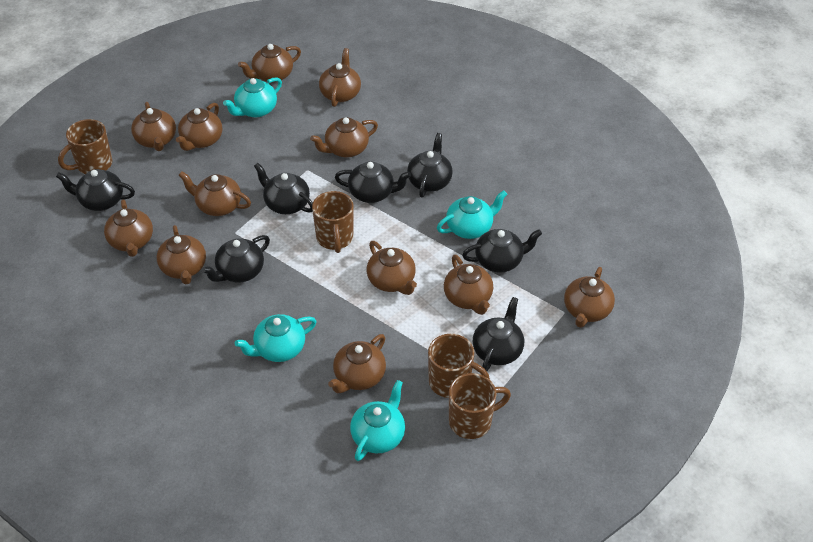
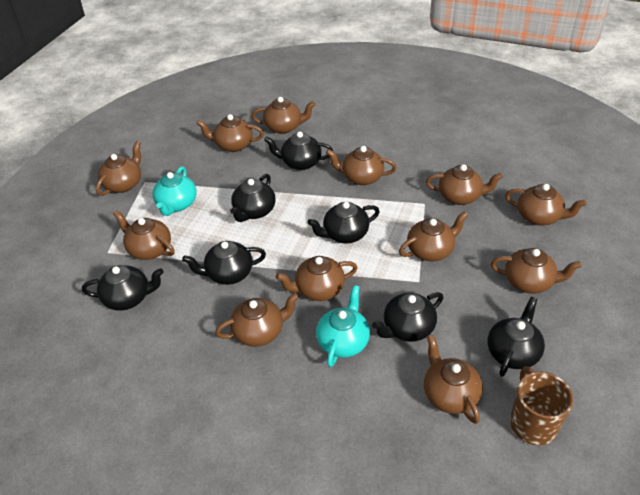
brown mug: 4 -> 1
turquoise teapot: 4 -> 2

